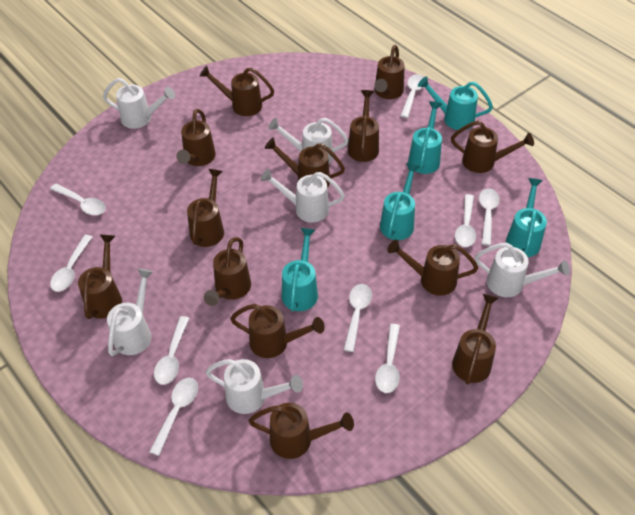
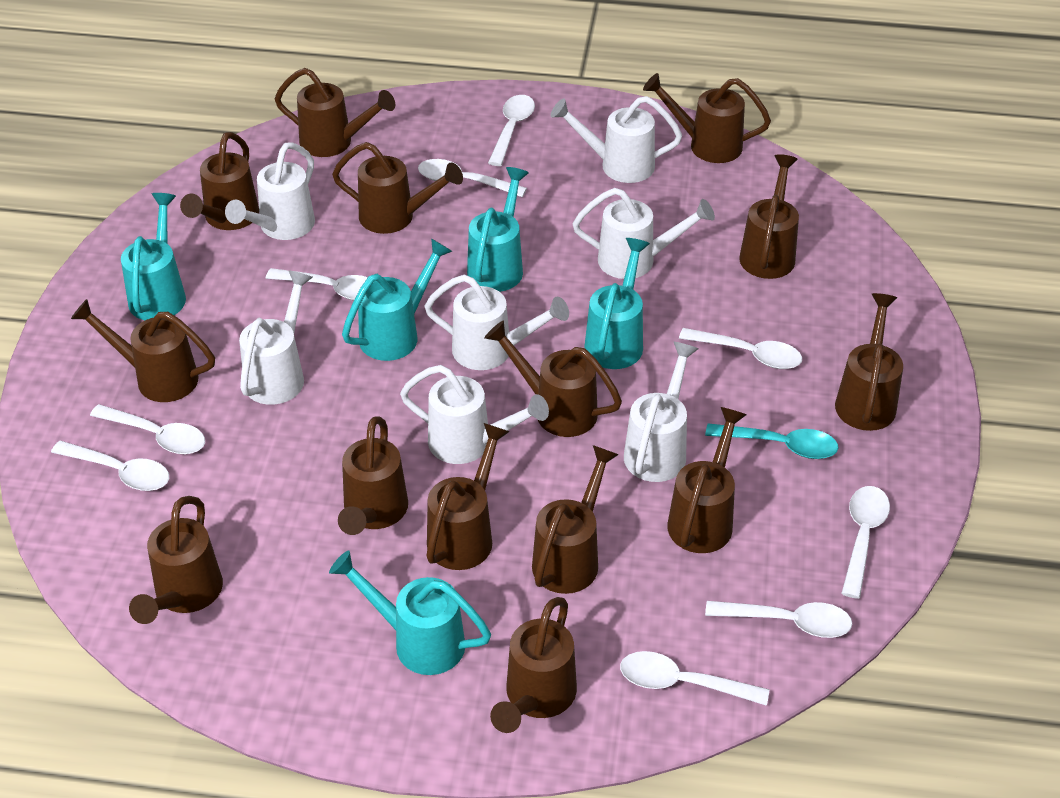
brown watering can: 13 -> 14
turquoise spoon: 0 -> 1
white watering can: 6 -> 7

